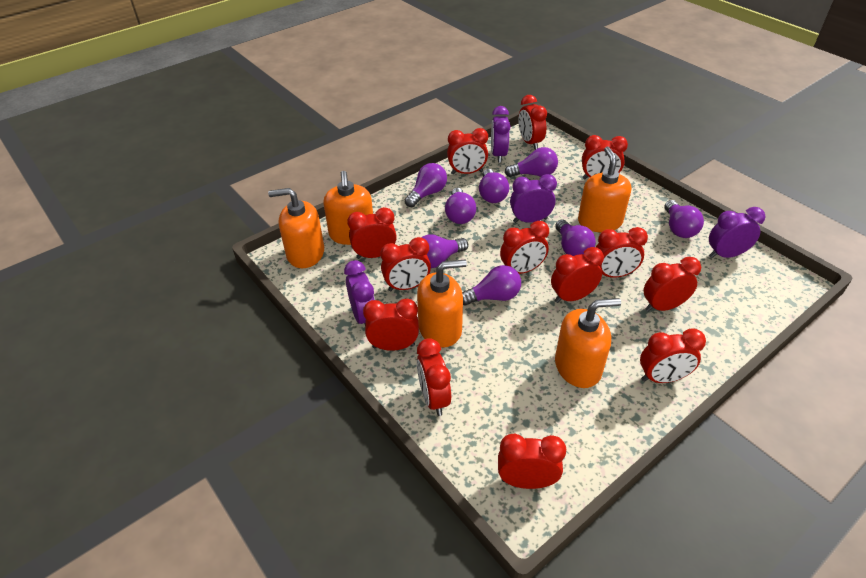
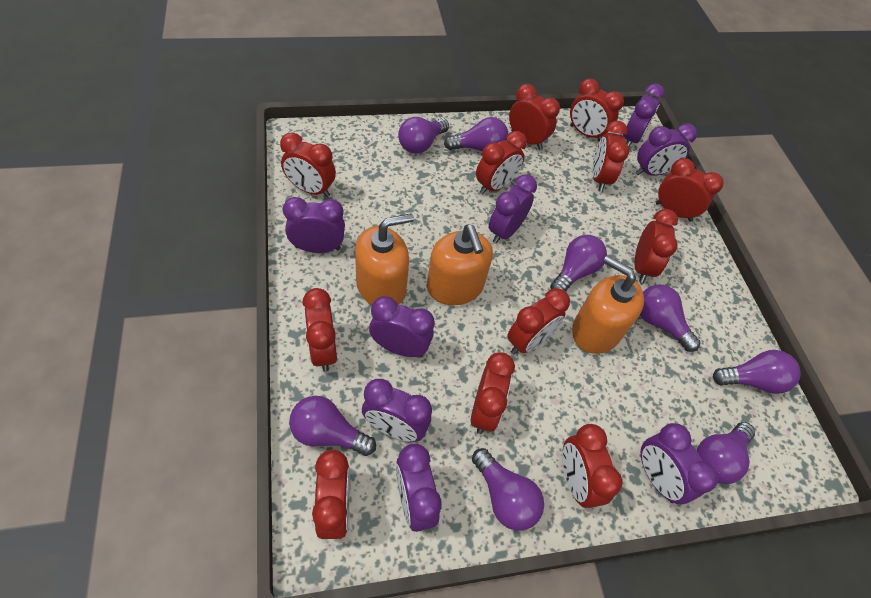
orange soap dispenser: 5 -> 3
purple clock: 4 -> 8
red clock: 13 -> 12

